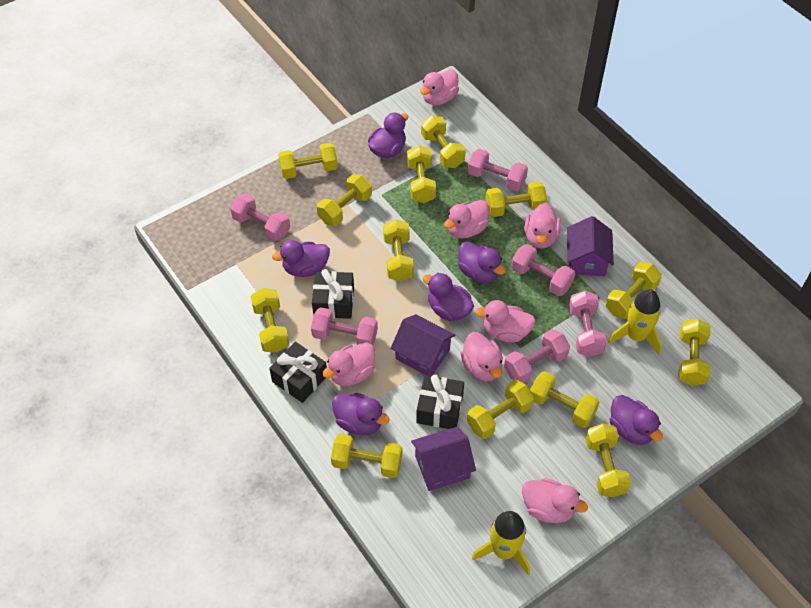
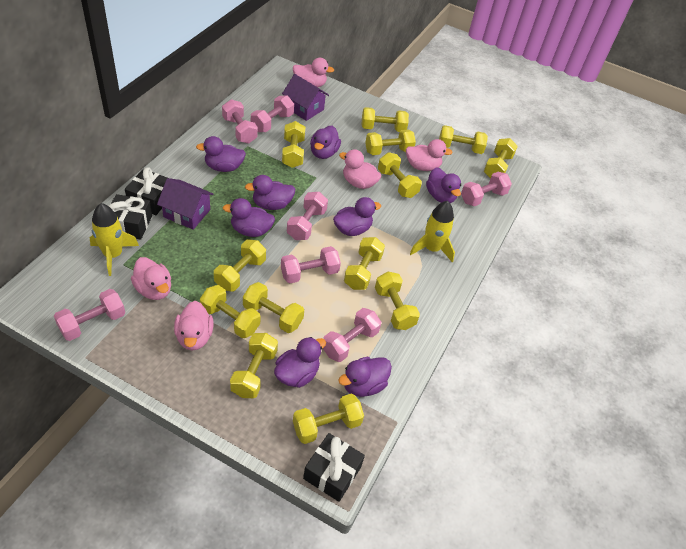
pink duck: 7 -> 5
pink dumbbell: 6 -> 7
purple duck: 6 -> 8
purple house: 3 -> 2

